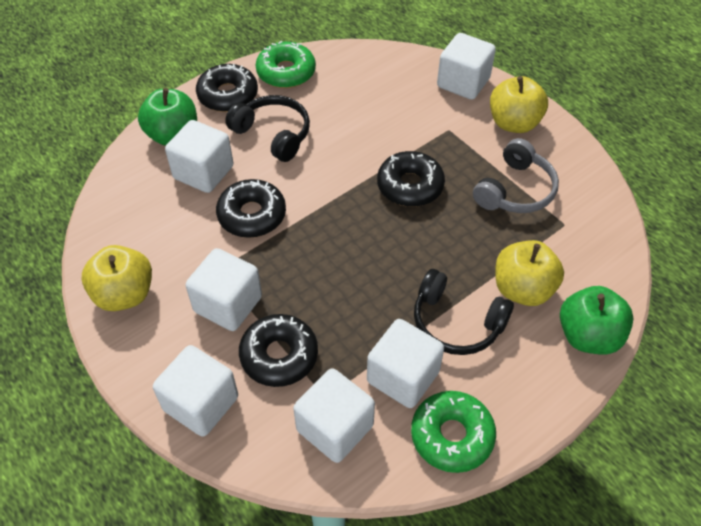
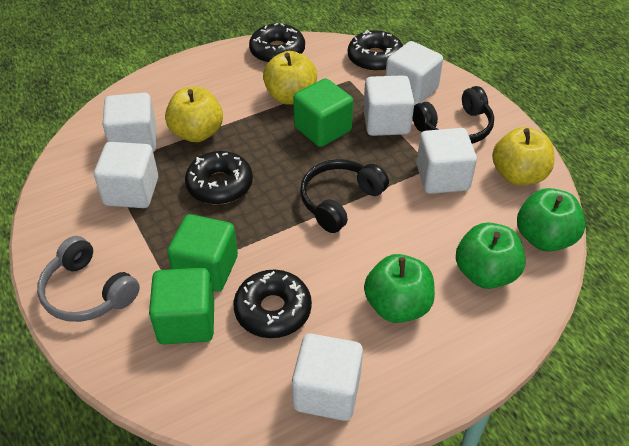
green apple: 2 -> 3
green cube: 0 -> 3
green donut: 2 -> 0

